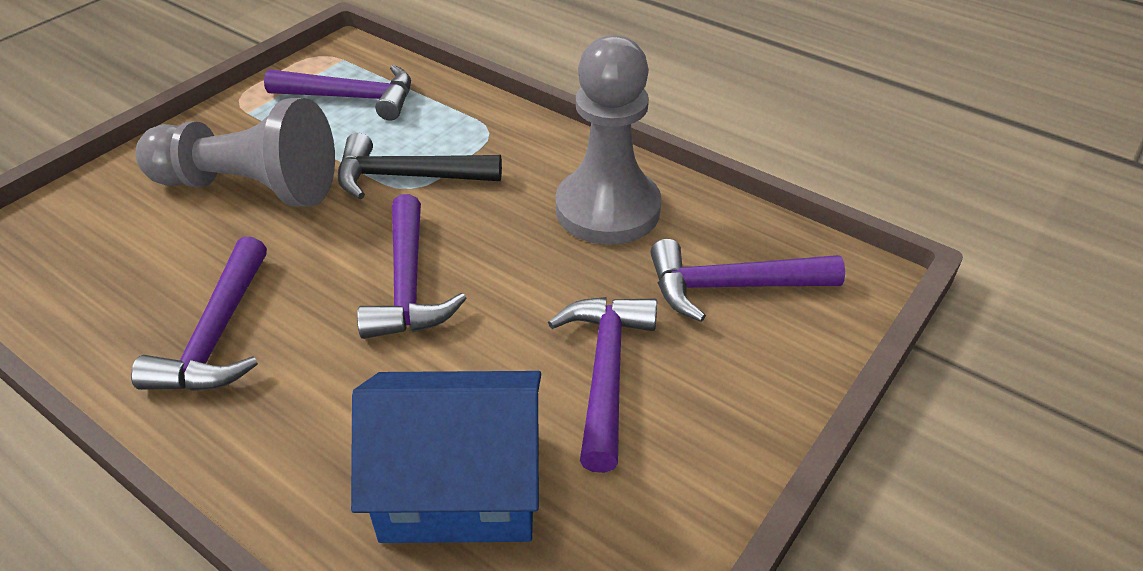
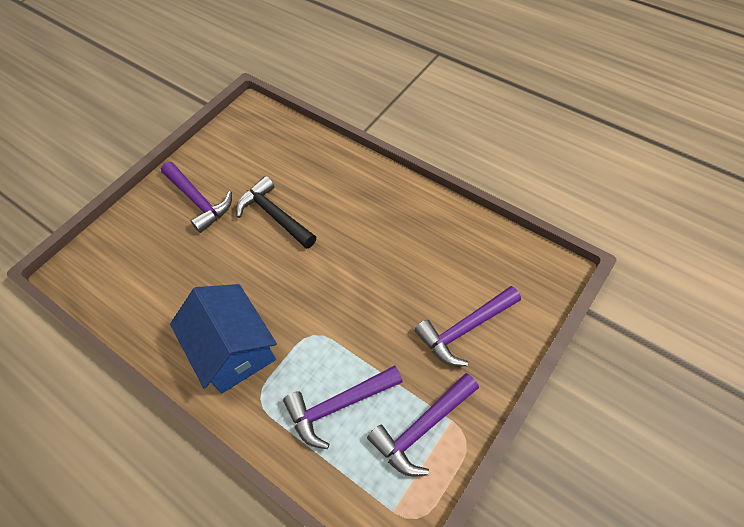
grey pawn: 2 -> 0
purple hammer: 5 -> 4

